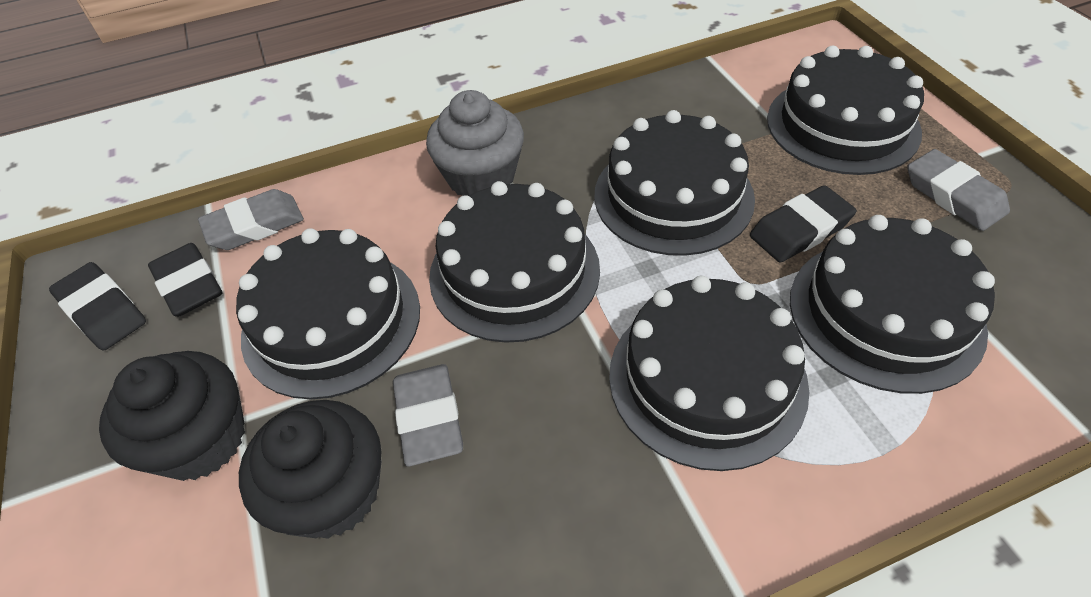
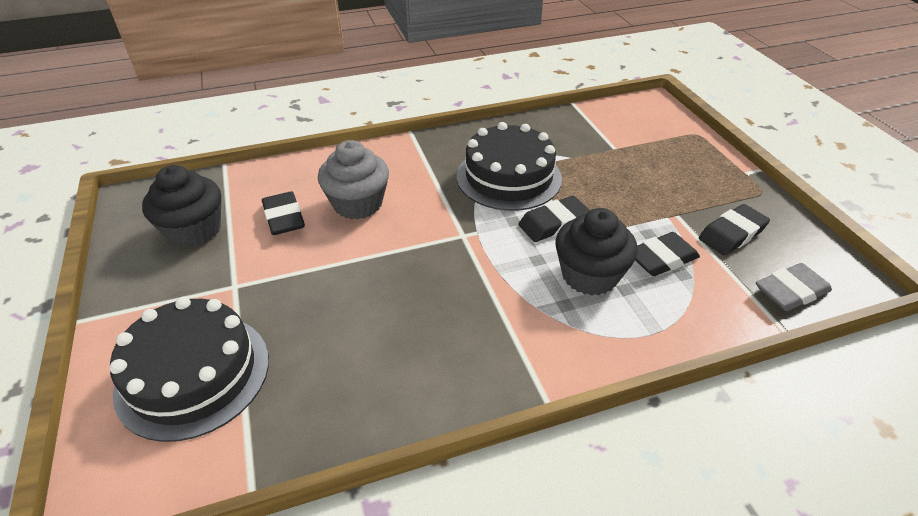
black cake: 6 -> 2
black eraser: 3 -> 4
grey eraser: 3 -> 1

